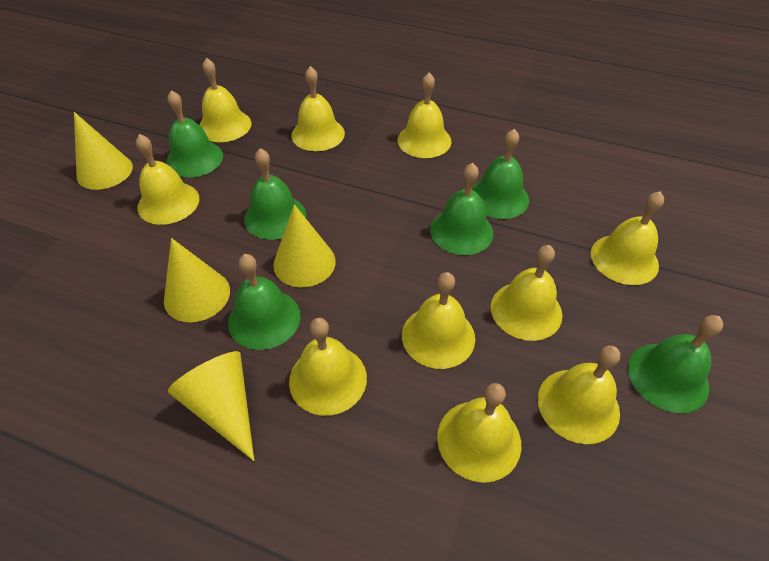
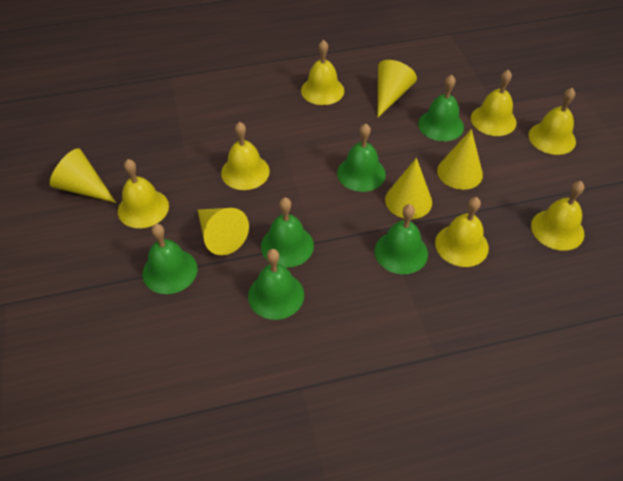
yellow bell: 10 -> 7
yellow cone: 4 -> 5

